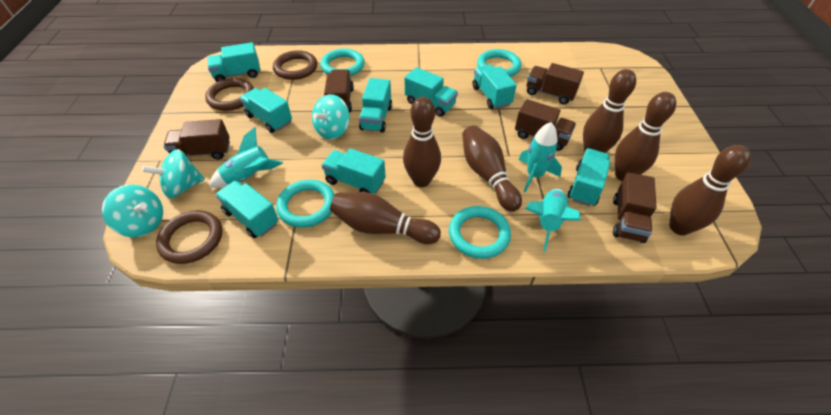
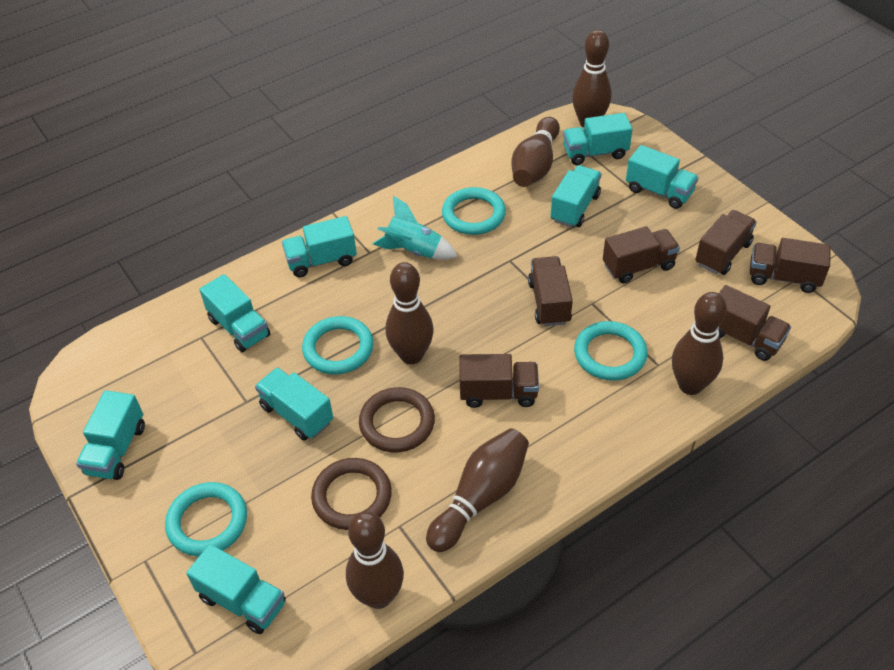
brown ring: 3 -> 2
brown truck: 5 -> 6
turquoise rocket: 3 -> 1
turquoise spinning top: 3 -> 0

